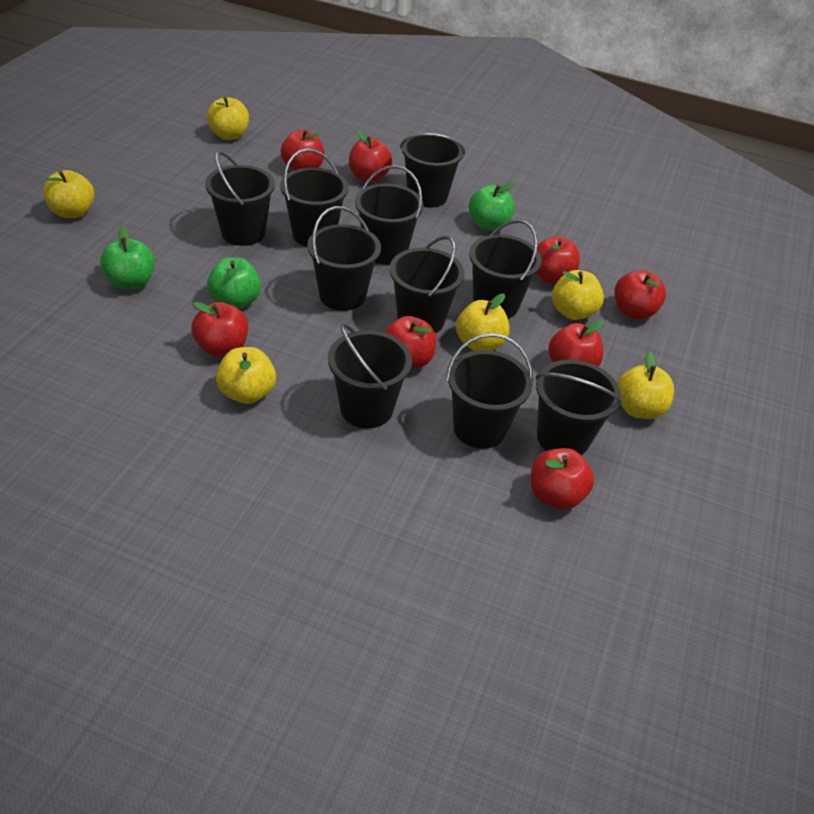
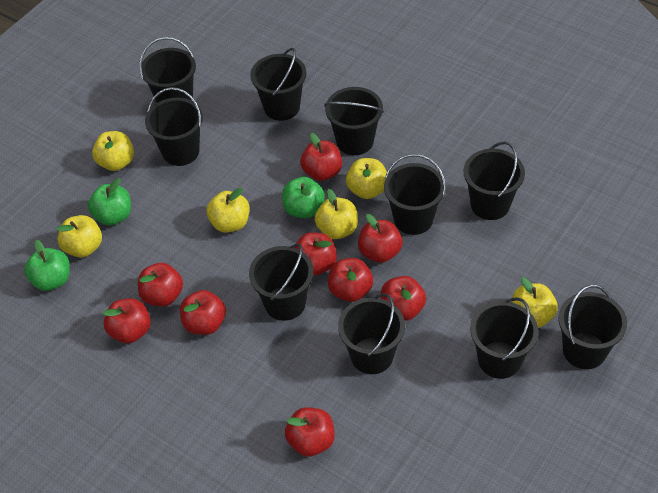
red apple: 8 -> 9

